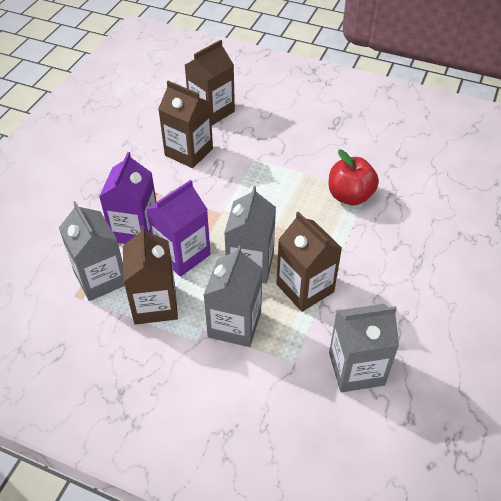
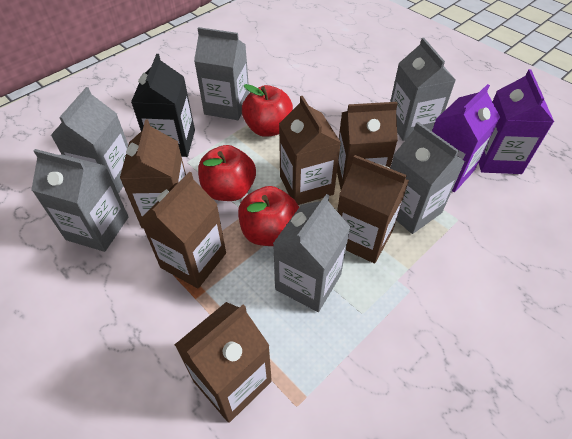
black carton: 0 -> 1
brown carton: 4 -> 6
grey carton: 4 -> 6
red apple: 1 -> 3

